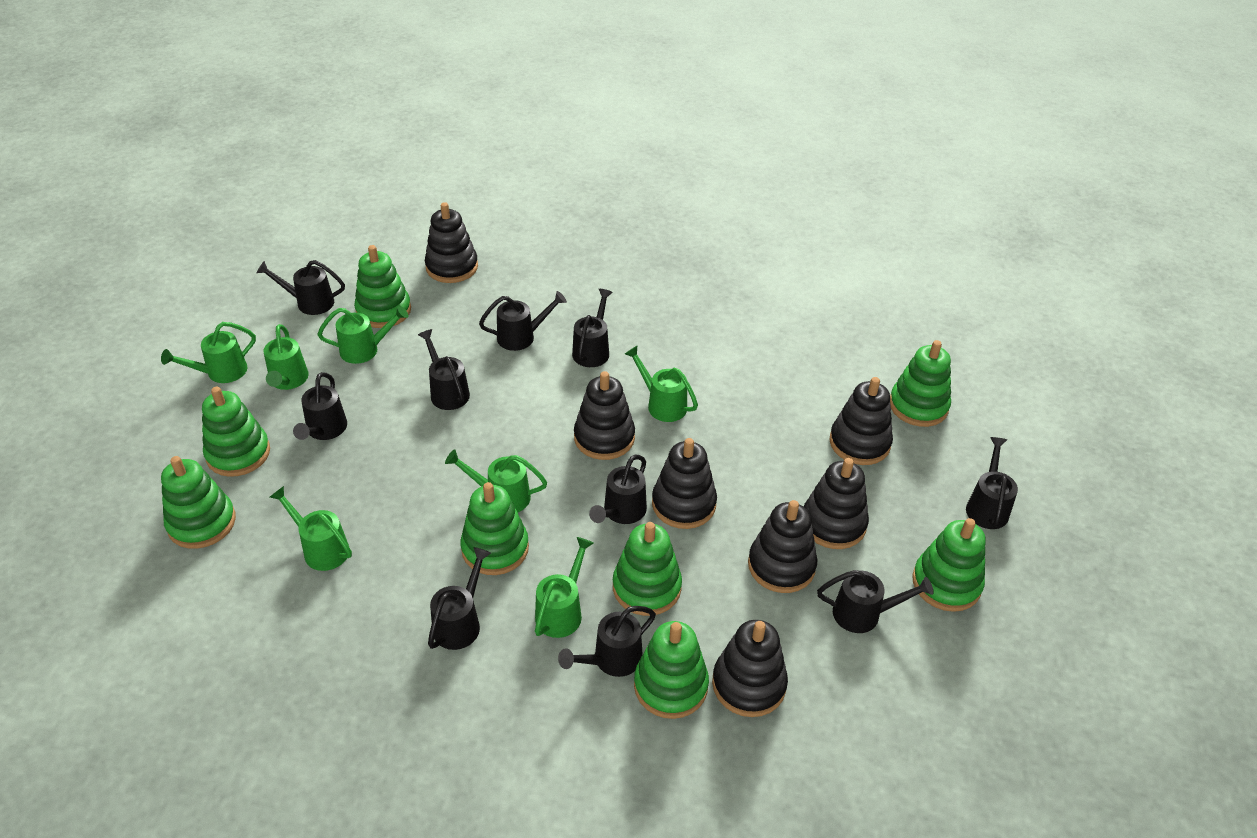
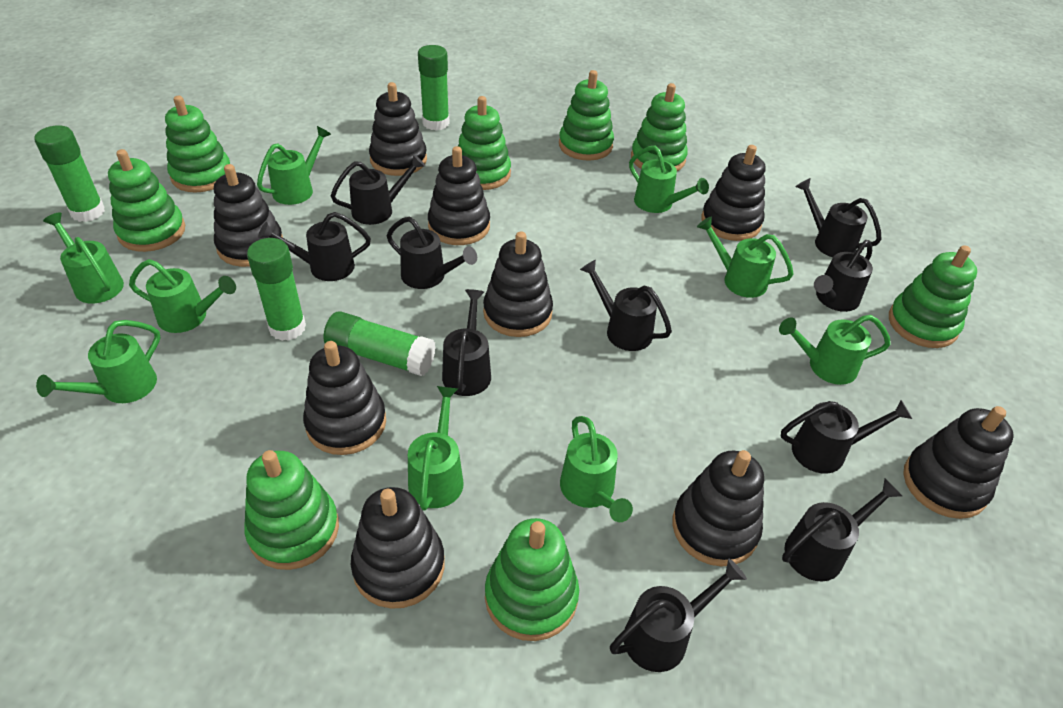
black stacking toy: 7 -> 9
green glue stick: 0 -> 4
green watering can: 7 -> 9

